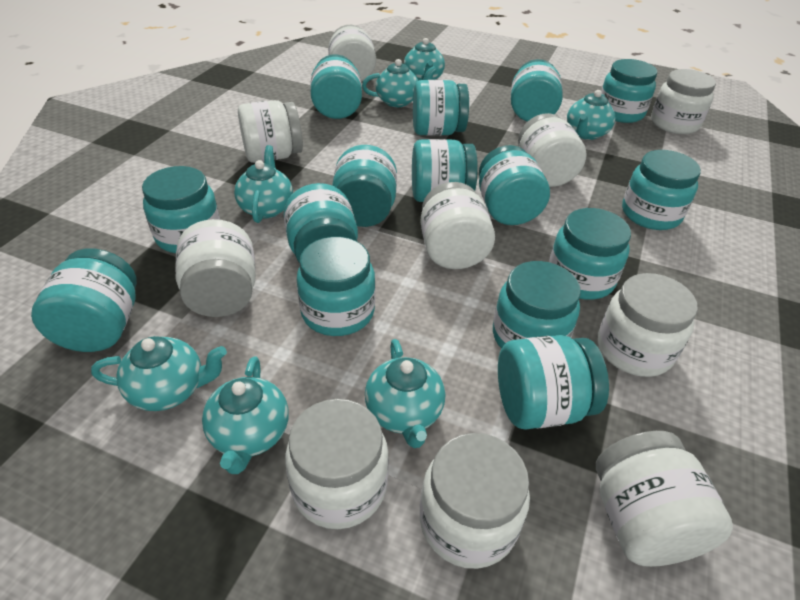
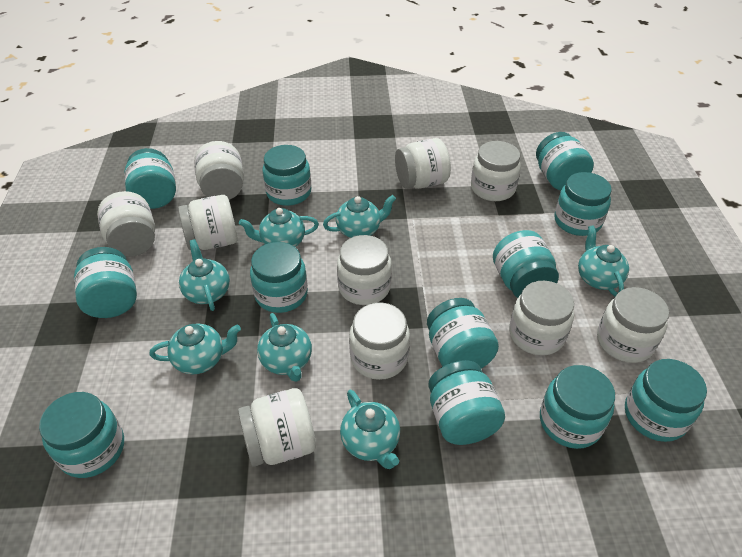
turquoise jar: 15 -> 12

